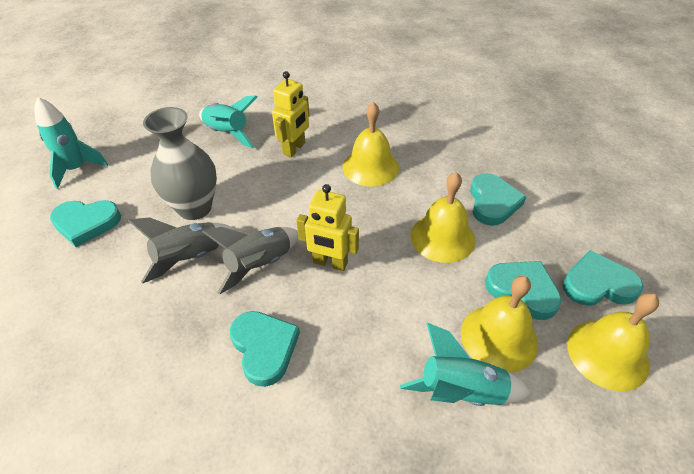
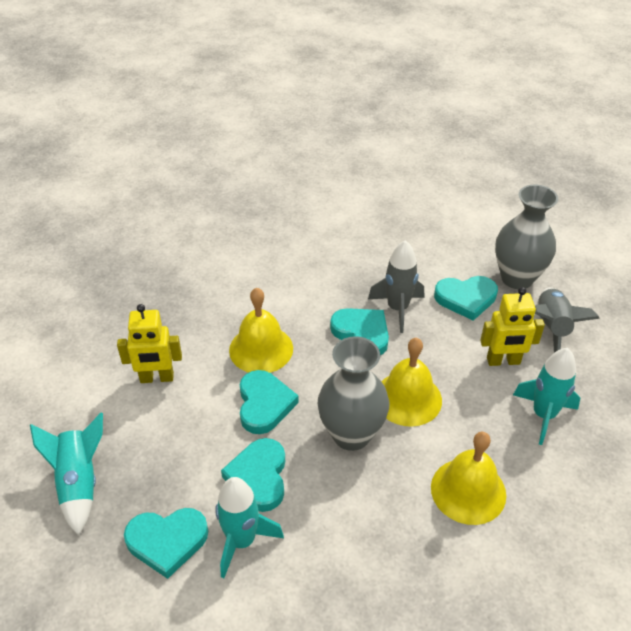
grey vase: 1 -> 2
yellow bell: 4 -> 3

